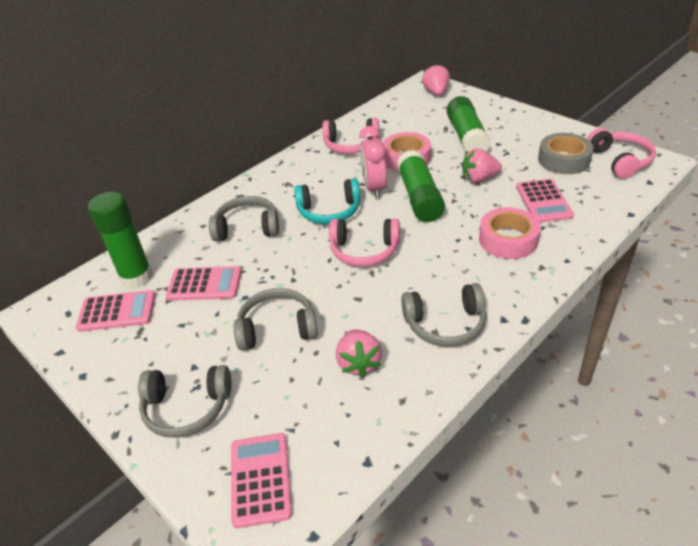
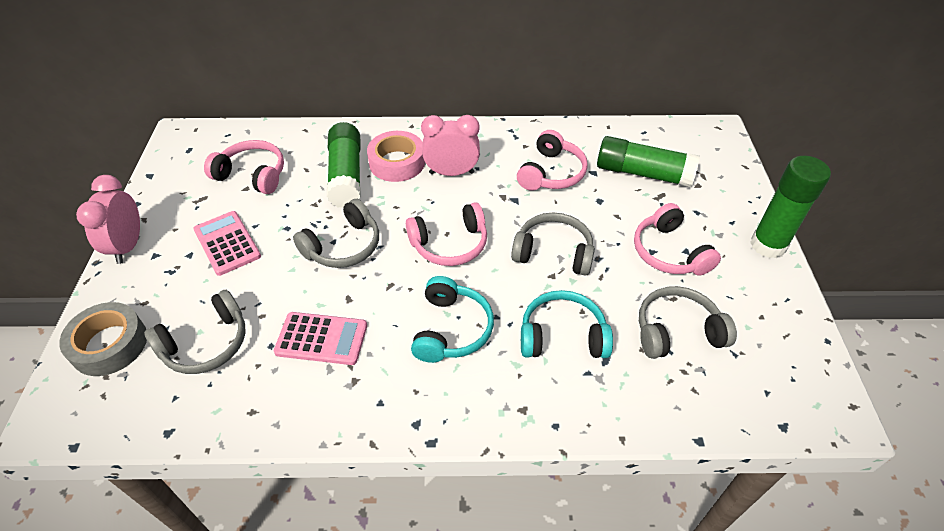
pink calculator: 4 -> 2
pink clock: 1 -> 2
pink headphones: 3 -> 4
pink strawberry: 3 -> 0
pink tape: 2 -> 1
turquoise headphones: 1 -> 2

